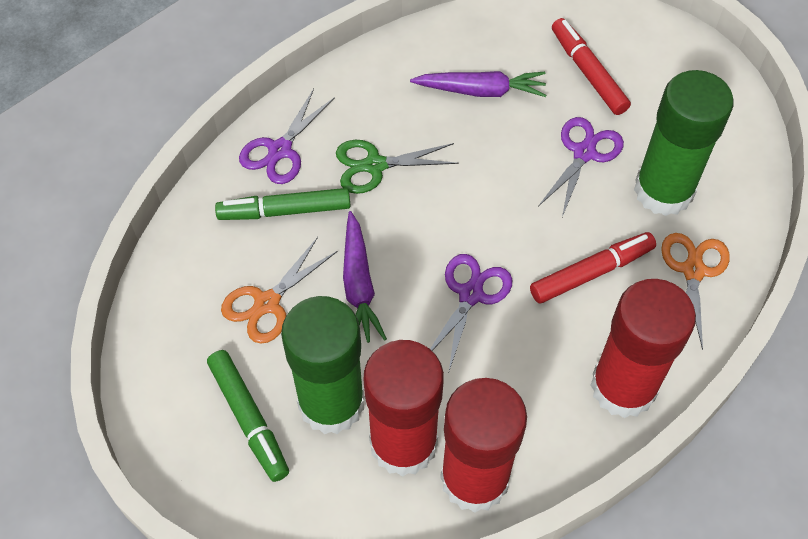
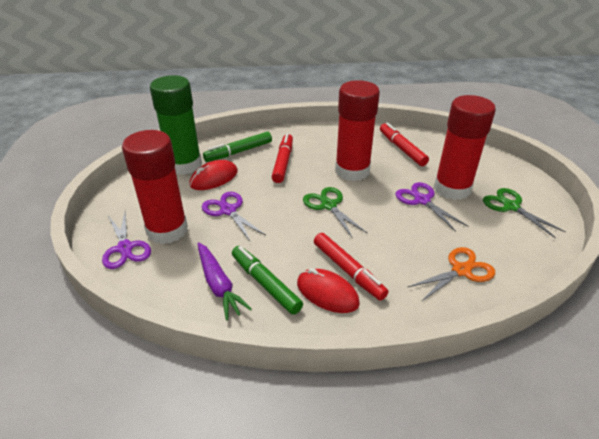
green glue stick: 2 -> 1
green scissors: 1 -> 2
orange scissors: 2 -> 1
purple carrot: 2 -> 1
red marker: 2 -> 3
red mouse: 0 -> 2

